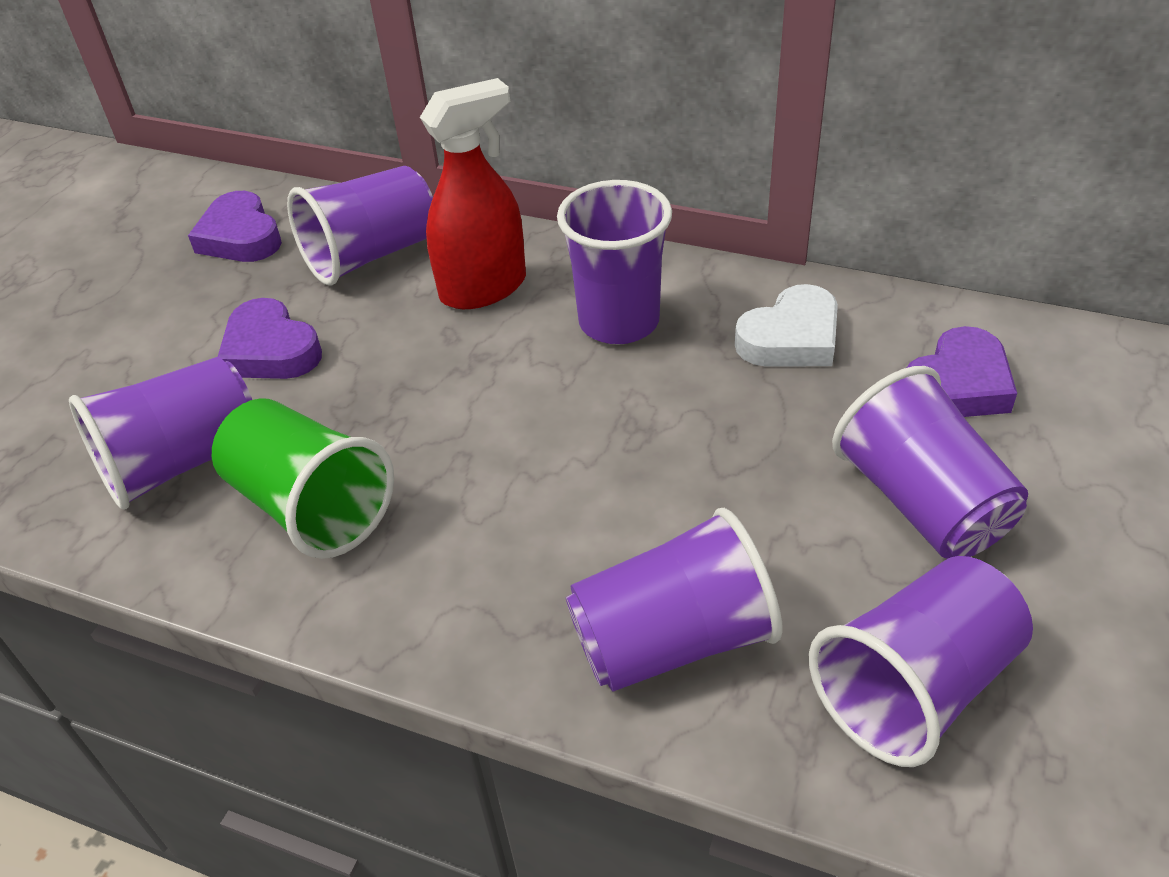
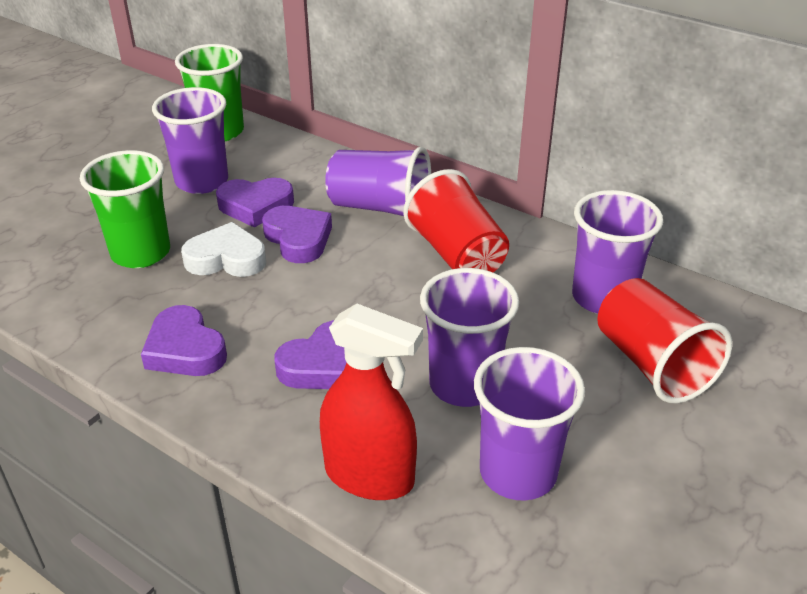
green cup: 1 -> 2
purple cup: 6 -> 5
purple heart: 3 -> 4
red cup: 0 -> 2

